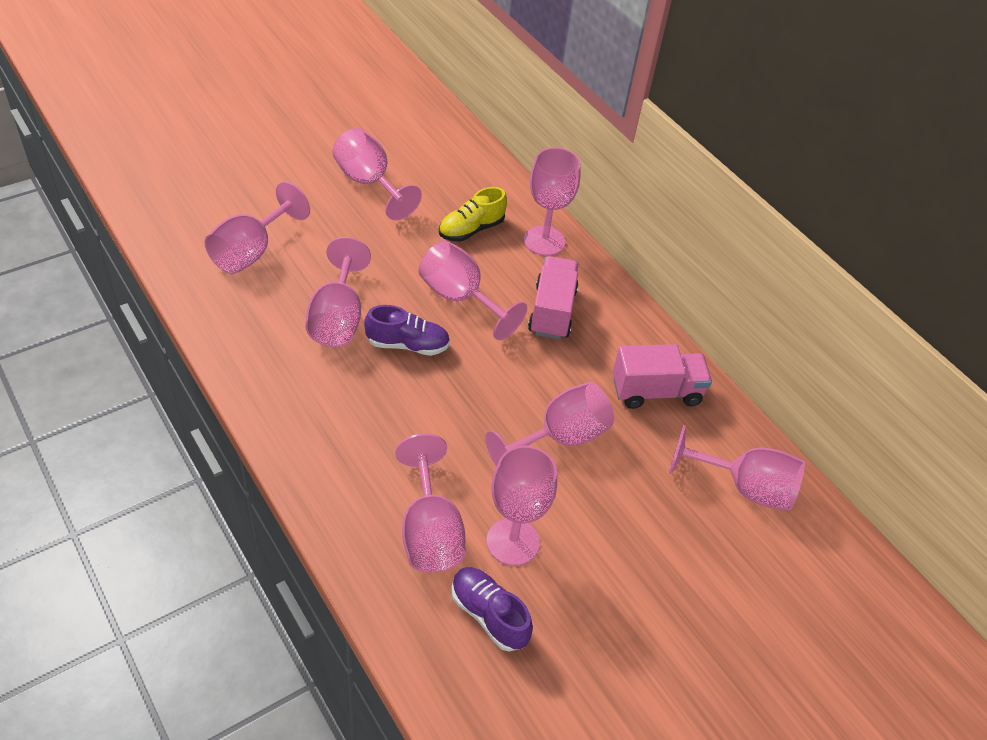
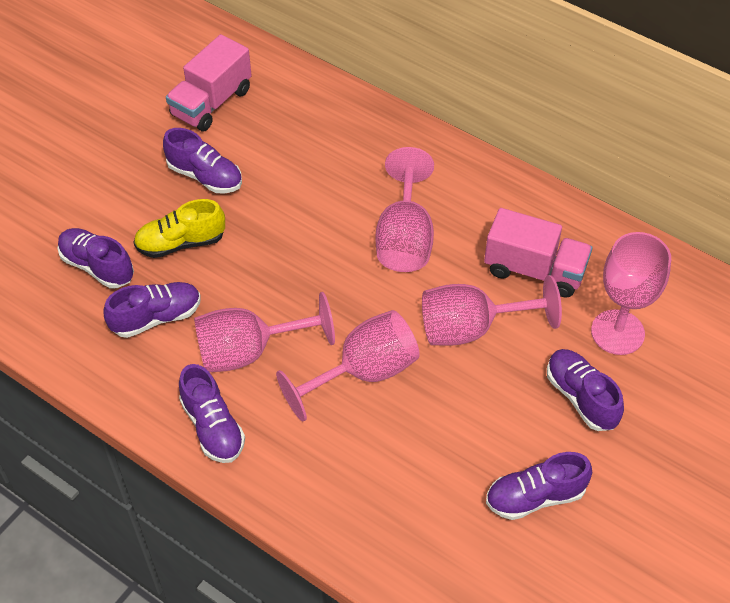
pink goblet: 9 -> 5
purple shoe: 2 -> 6

